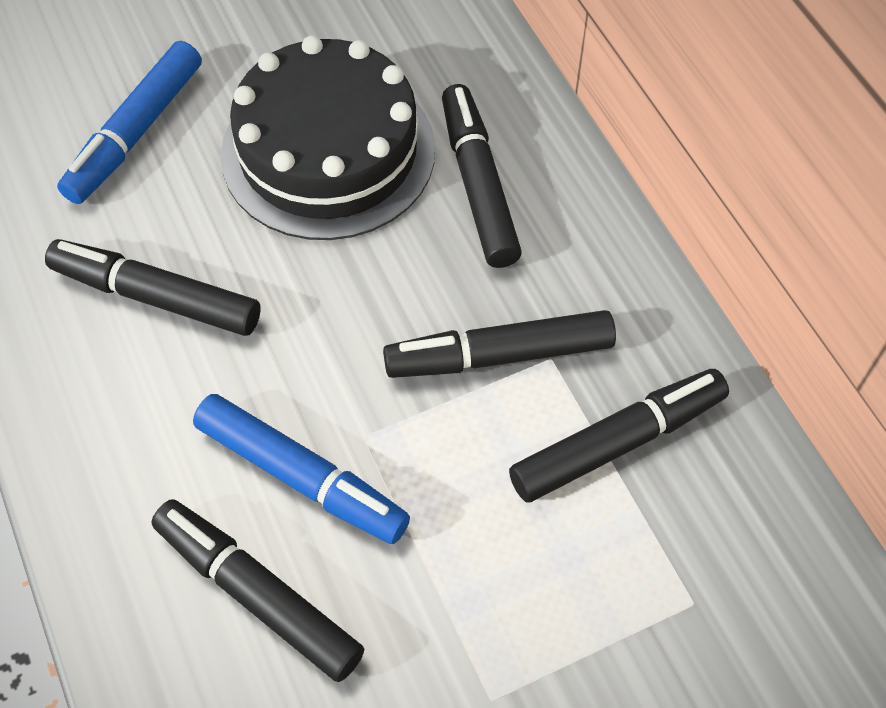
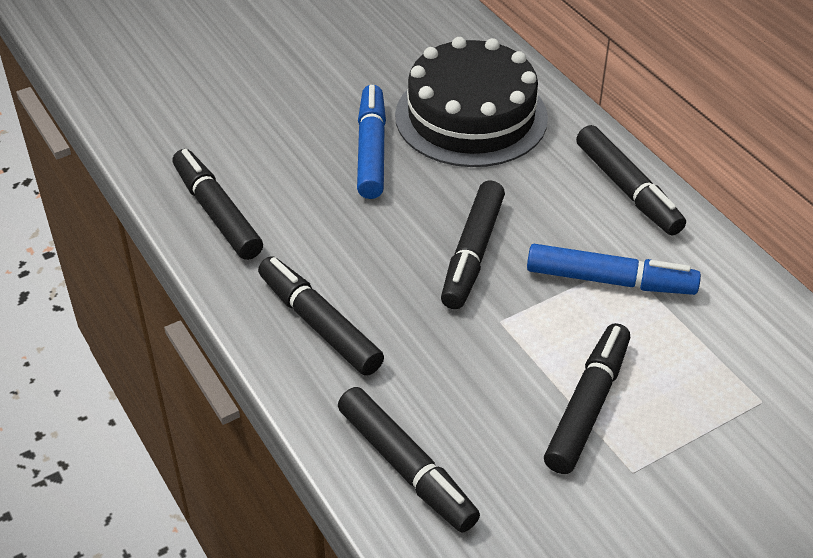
black marker: 5 -> 6

